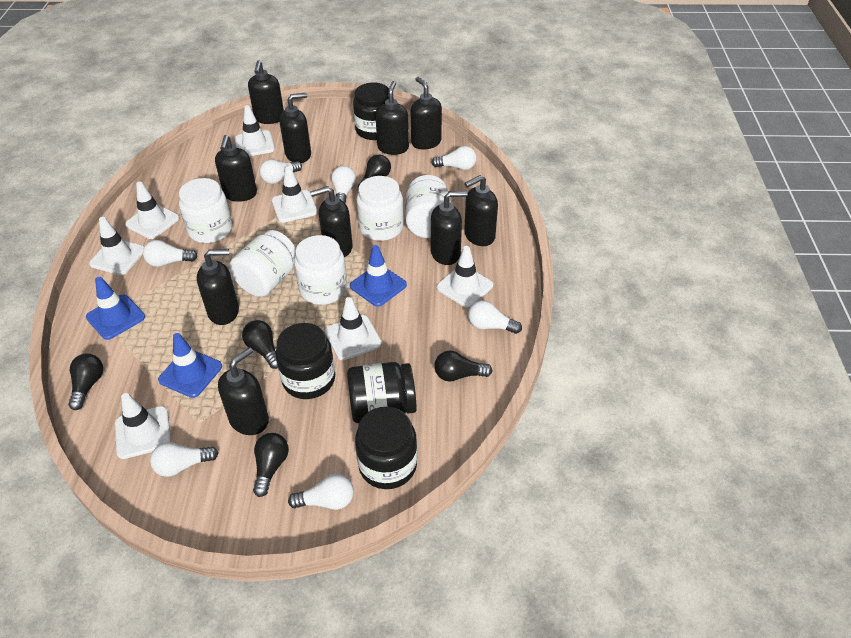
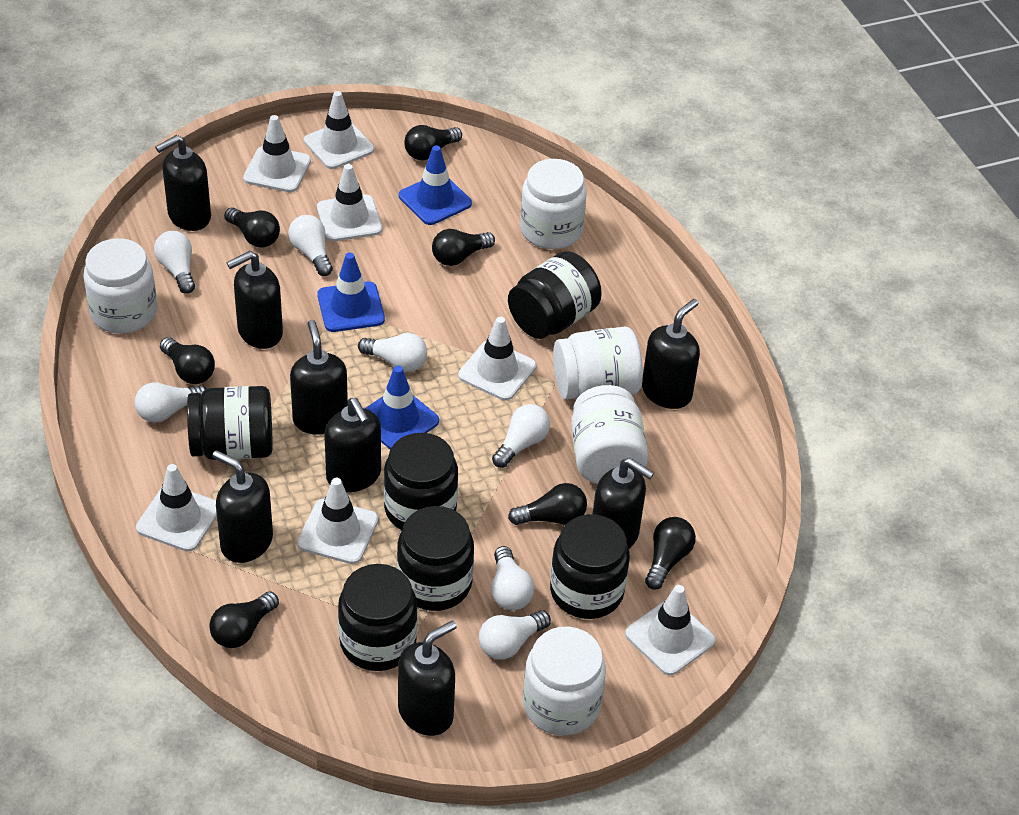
black jar: 4 -> 6
black light bulb: 5 -> 7
black soap dispenser: 10 -> 8

